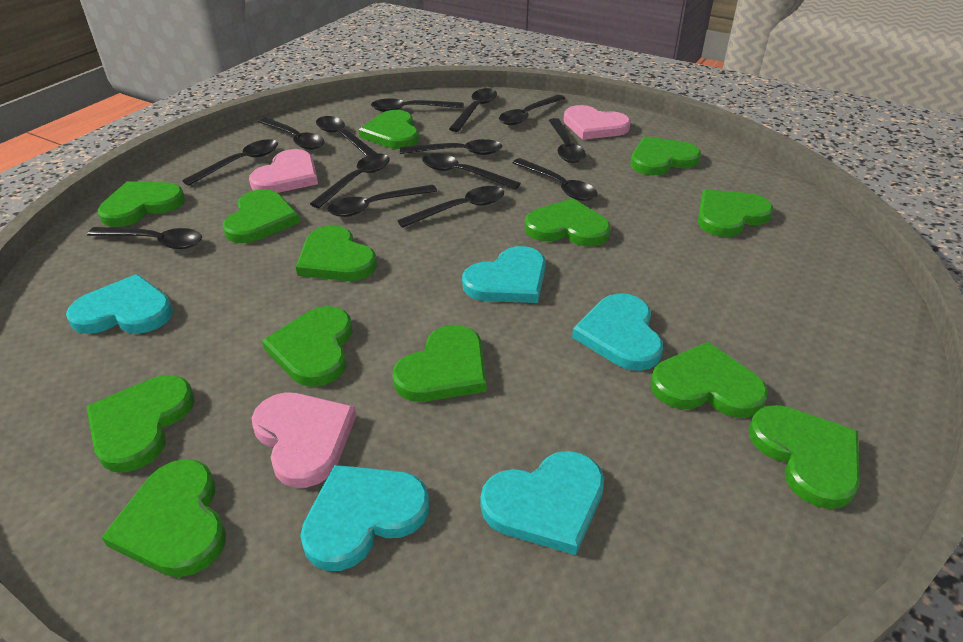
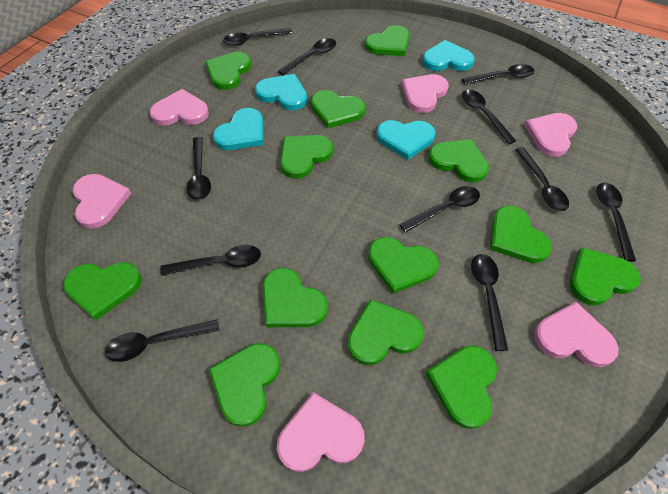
black spoon: 14 -> 11
pink heart: 3 -> 6
turquoise heart: 5 -> 4

